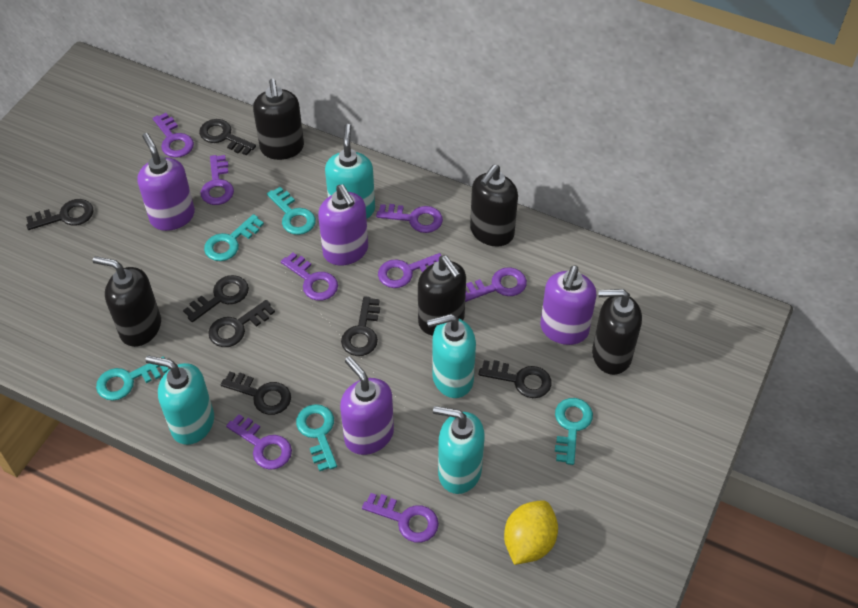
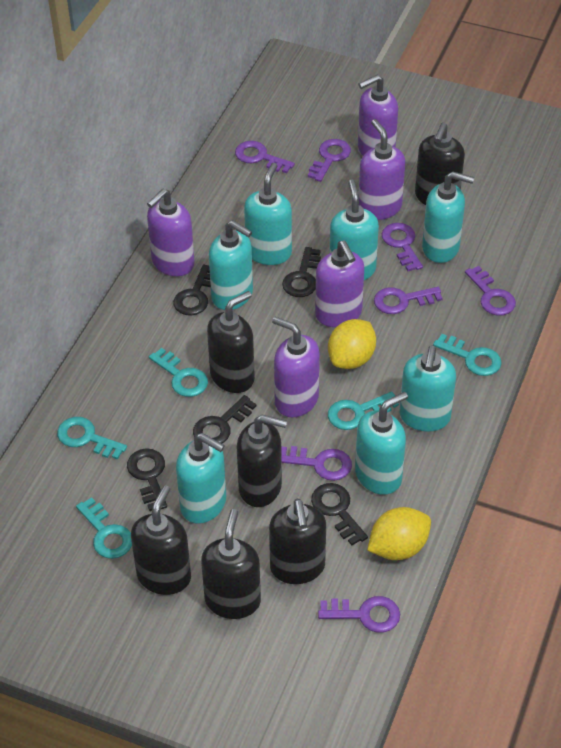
black key: 7 -> 5
black soap dispenser: 5 -> 6
purple key: 8 -> 7
purple soap dispenser: 4 -> 5
turquoise soap dispenser: 4 -> 7
yellow lemon: 1 -> 2

